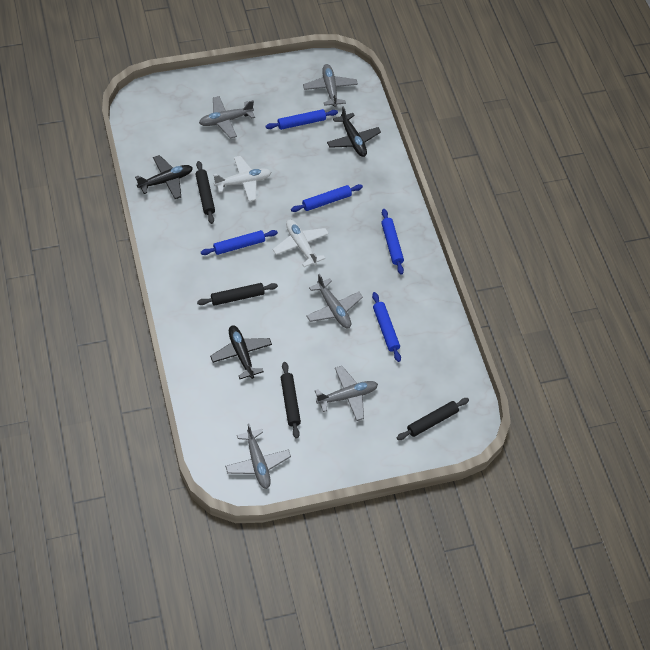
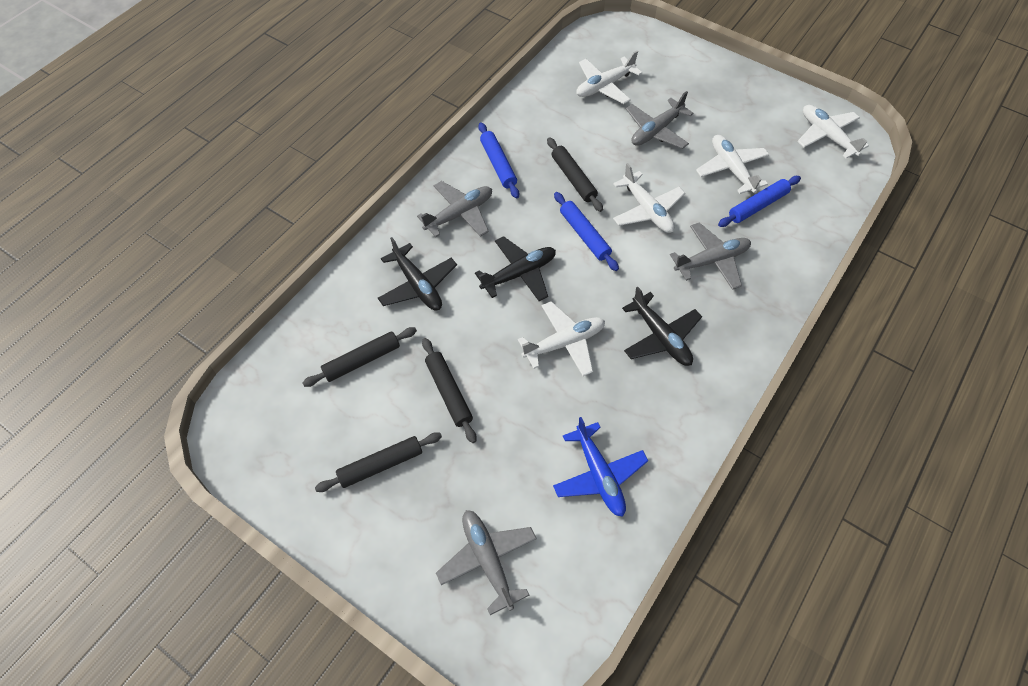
blue plane: 0 -> 1
blue rolling pin: 5 -> 3
grey plane: 5 -> 4
white plane: 2 -> 5

